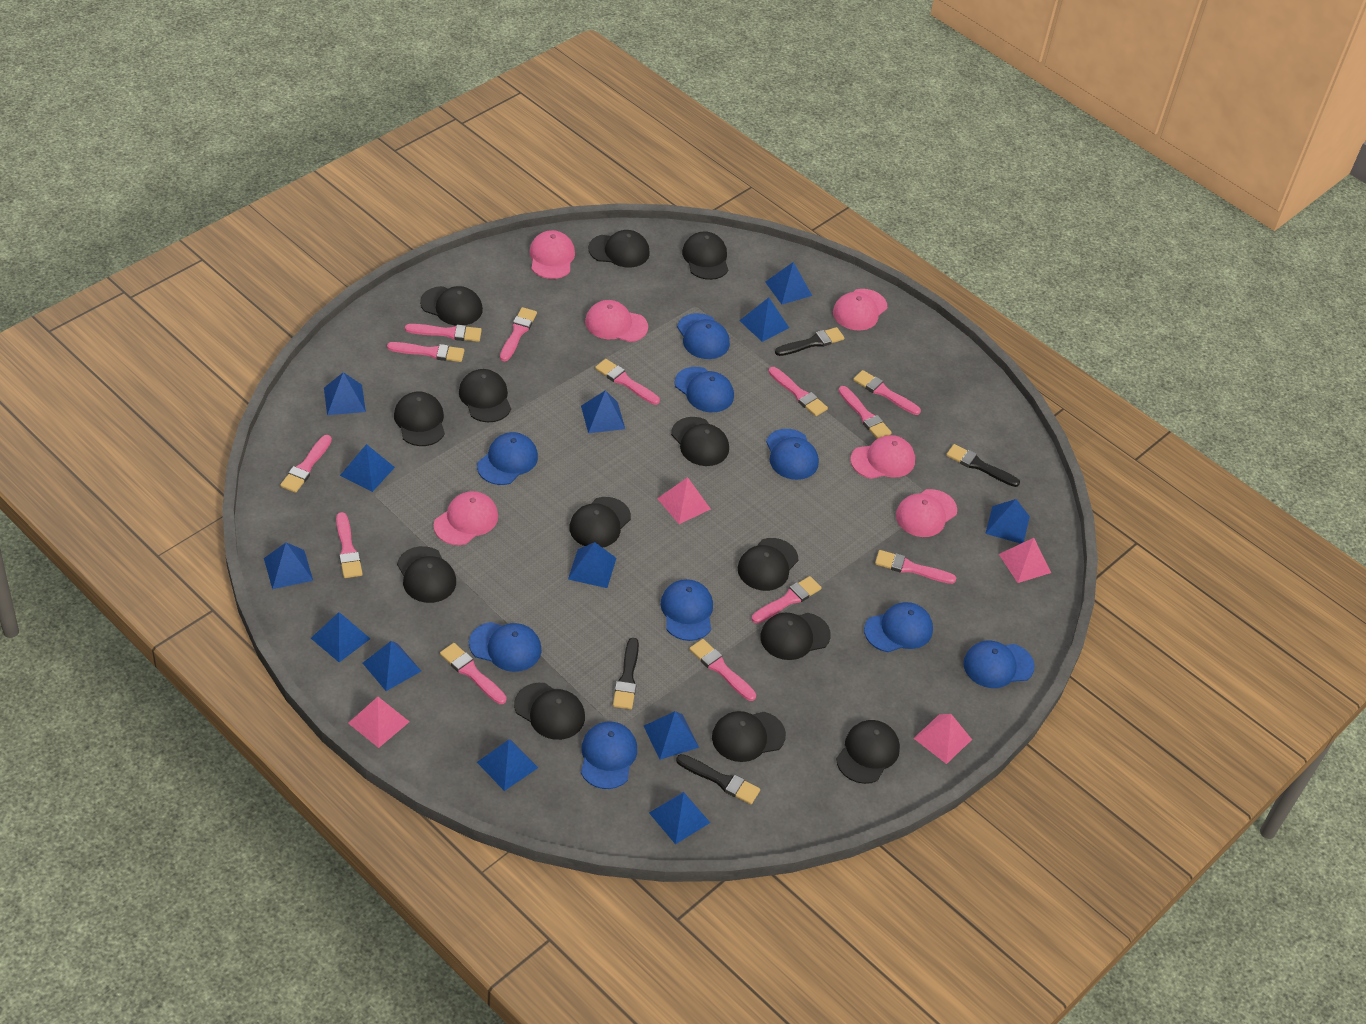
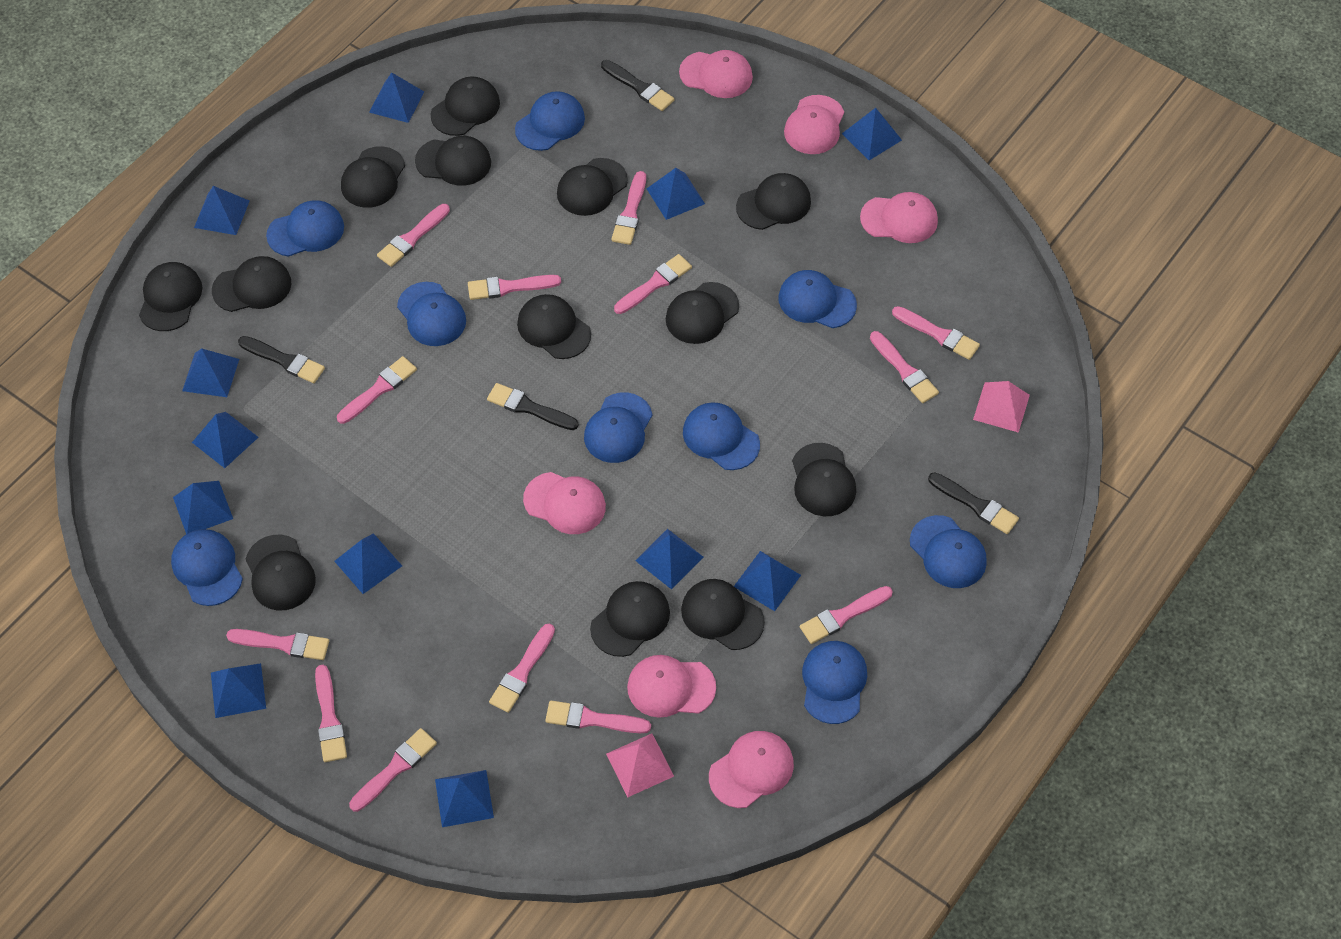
blue pyramid: 13 -> 12
pink pyramid: 4 -> 2

